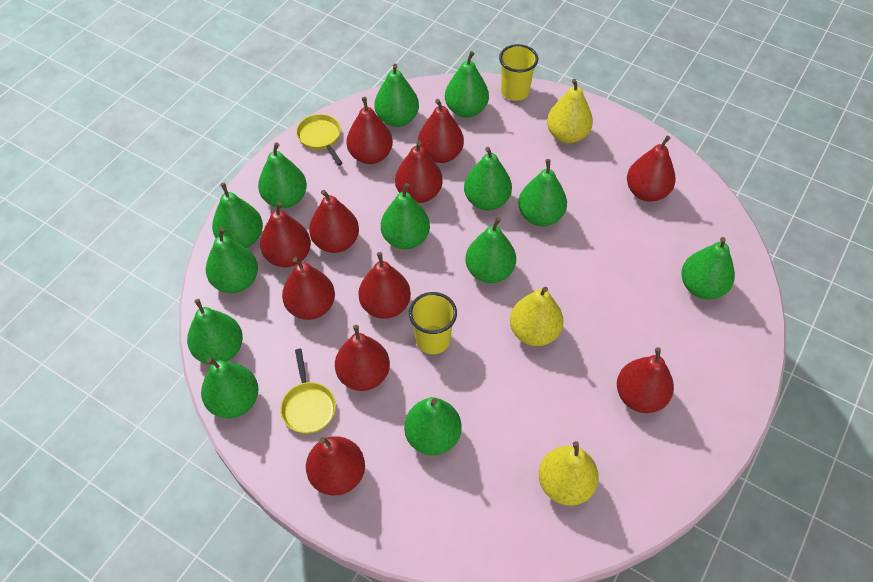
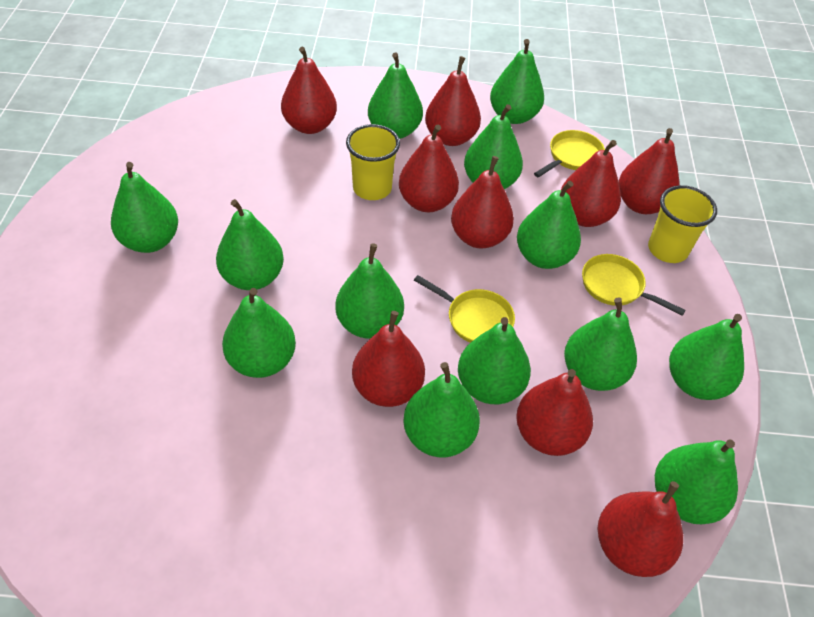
red pear: 11 -> 9
yellow pan: 2 -> 3
yellow pear: 3 -> 0

